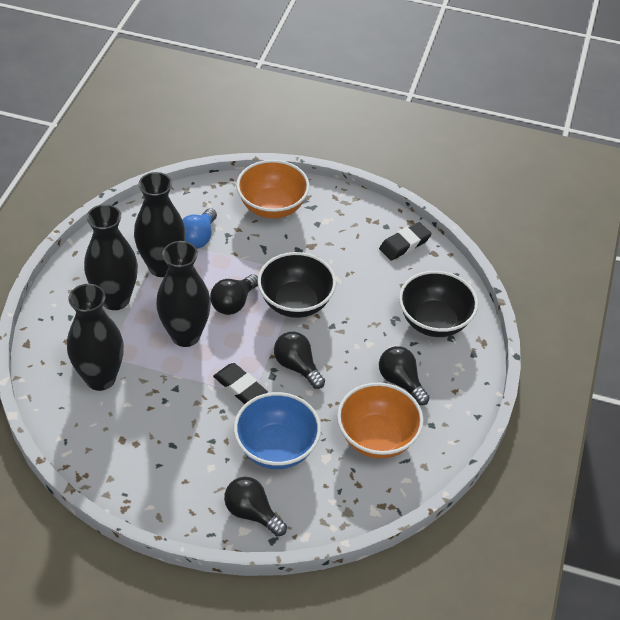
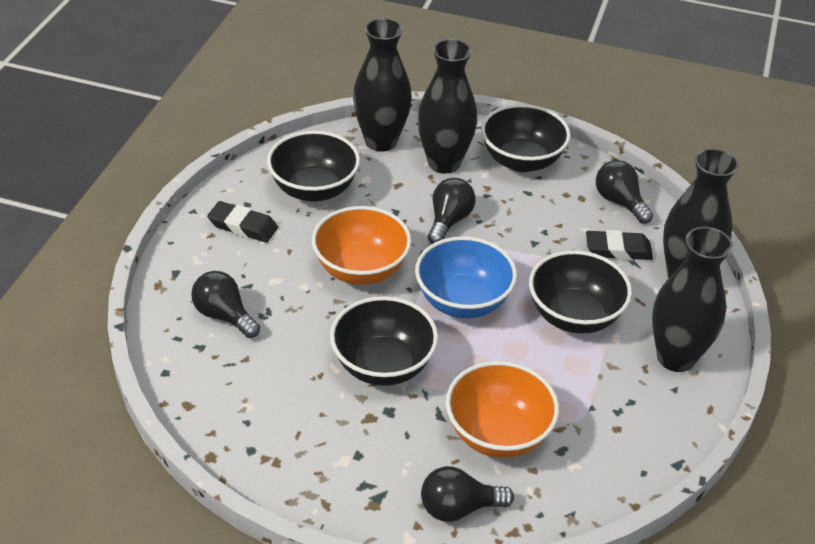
black bowl: 2 -> 4
blue light bulb: 1 -> 0

